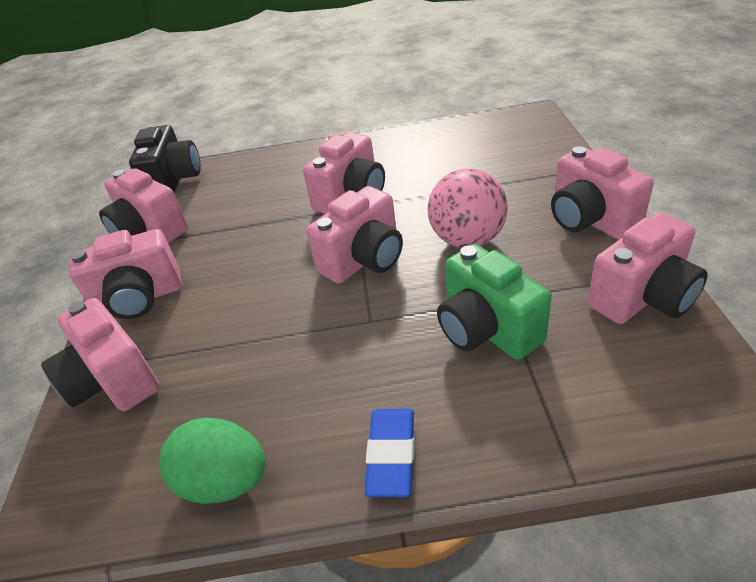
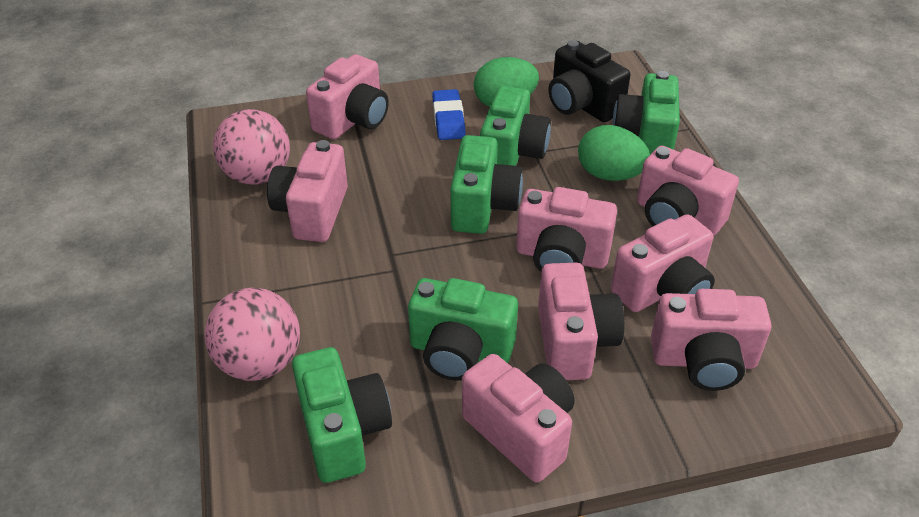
green camera: 1 -> 5
green egg: 1 -> 2
pink ball: 1 -> 2
pink camera: 7 -> 8

